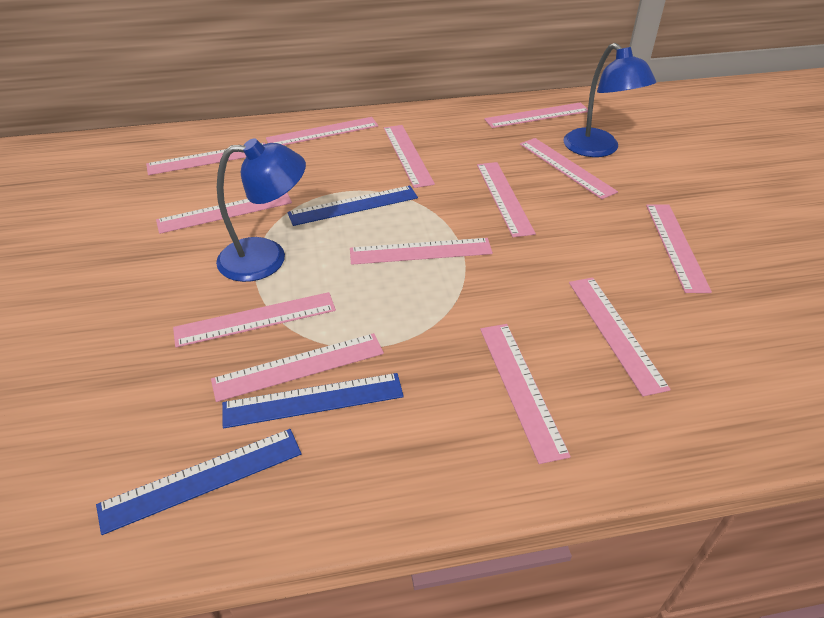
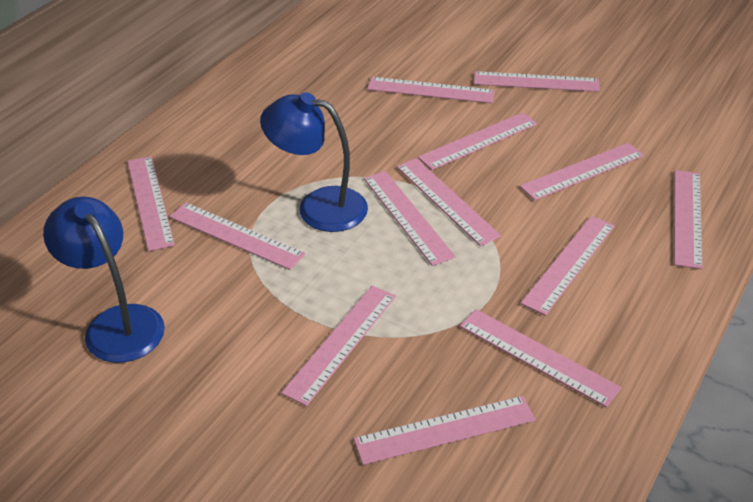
blue ruler: 3 -> 0

